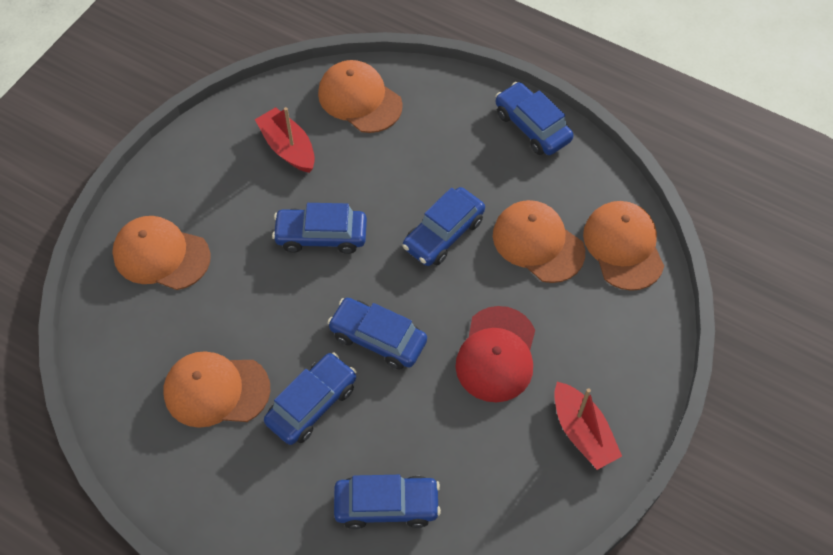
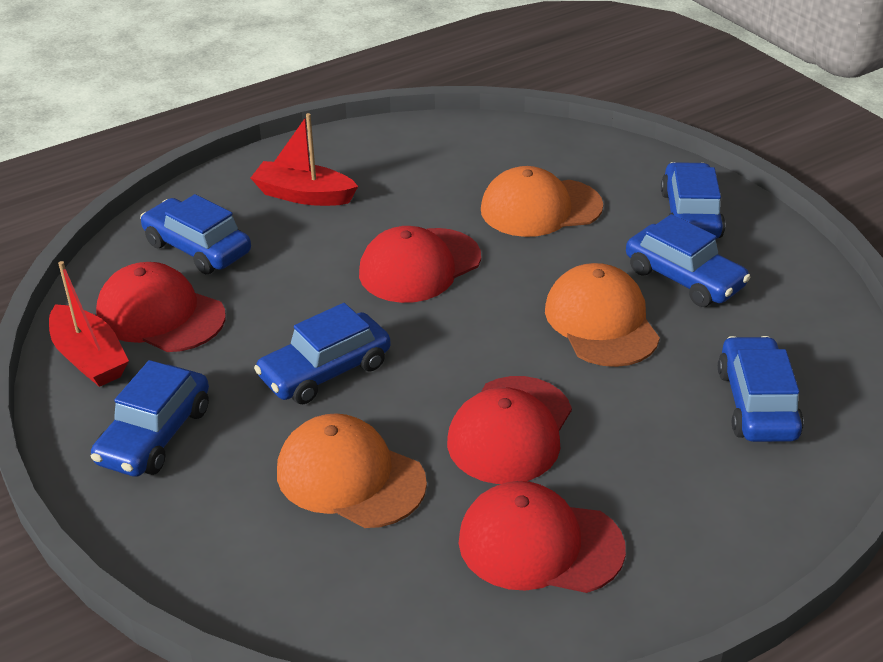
orange cap: 5 -> 3
red cap: 1 -> 4

